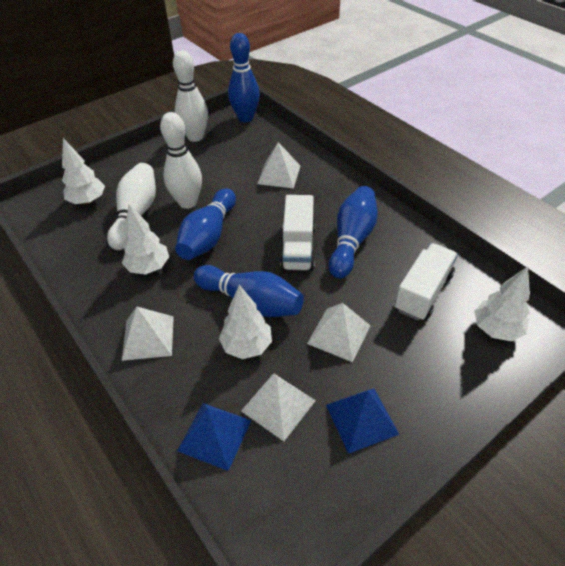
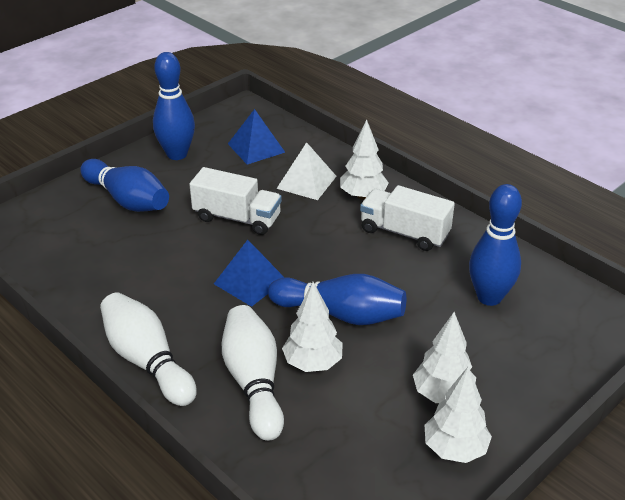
white bowling pin: 3 -> 2
white pyramid: 4 -> 1

